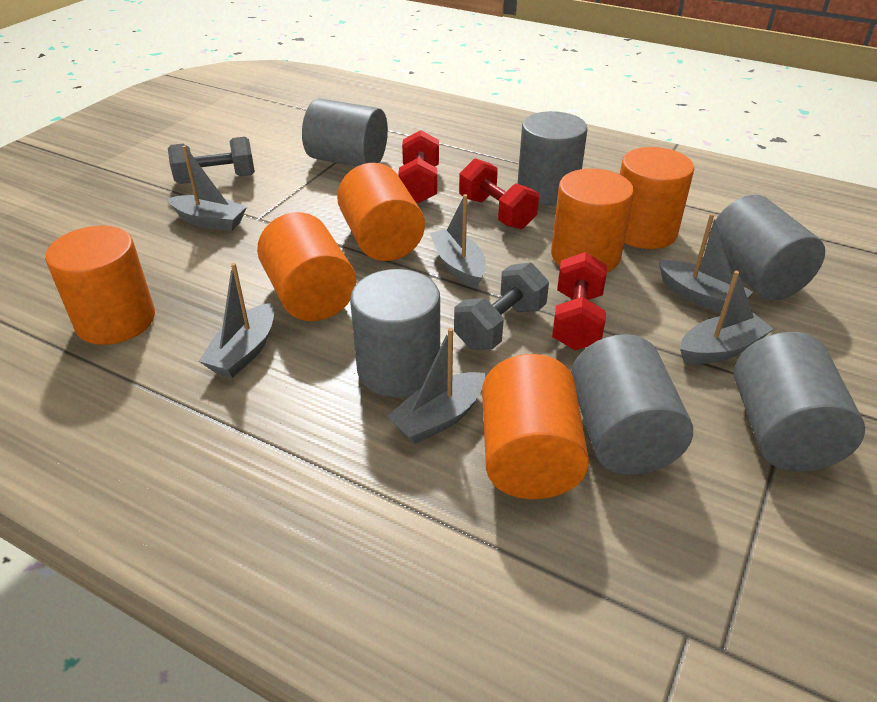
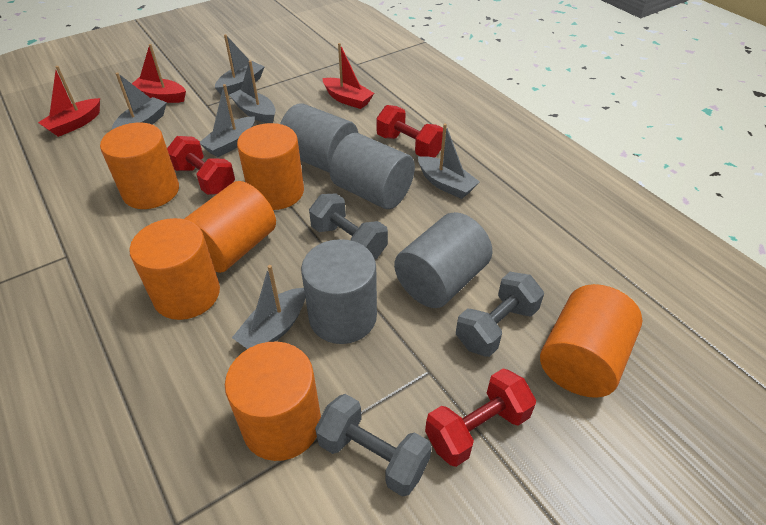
grey cylinder: 6 -> 4
grey dumbbell: 2 -> 3
red boat: 0 -> 3

